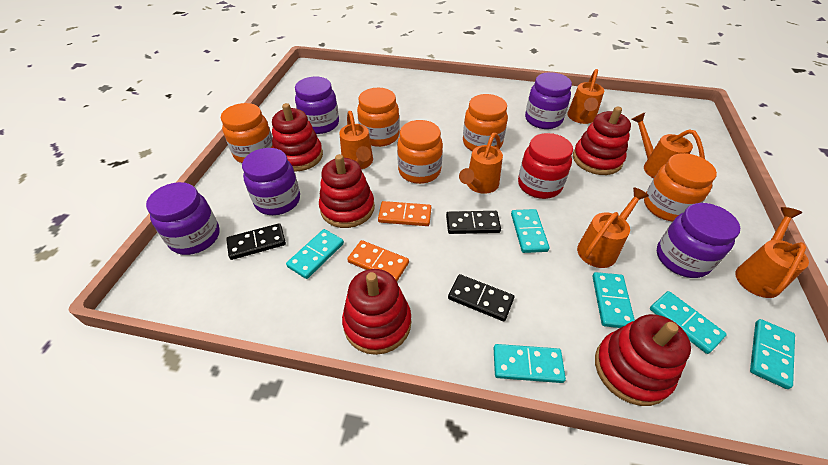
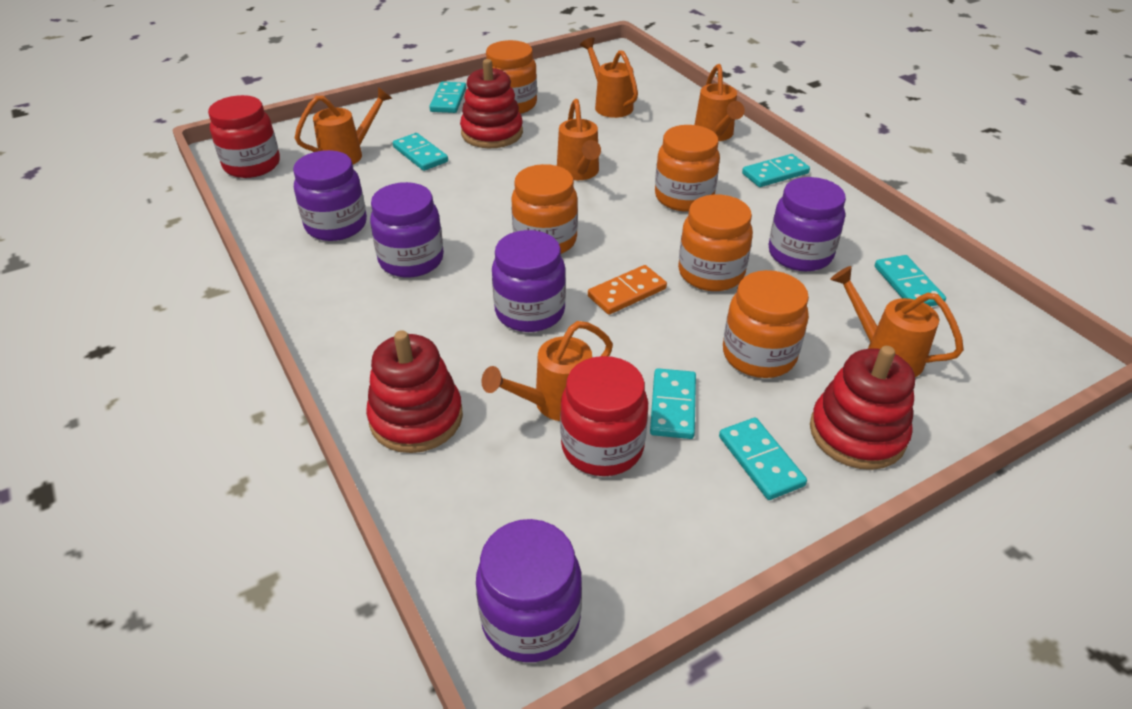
black domino: 3 -> 0
orange domino: 2 -> 1
red jar: 1 -> 2
red stacking toy: 5 -> 3

